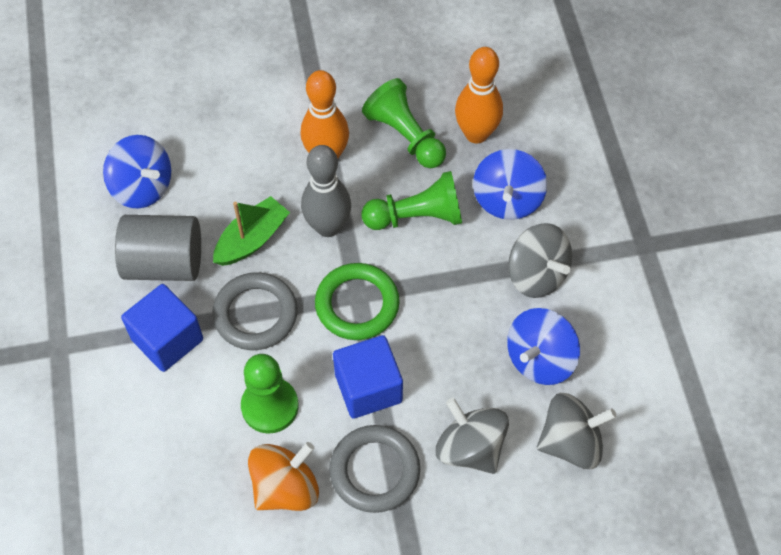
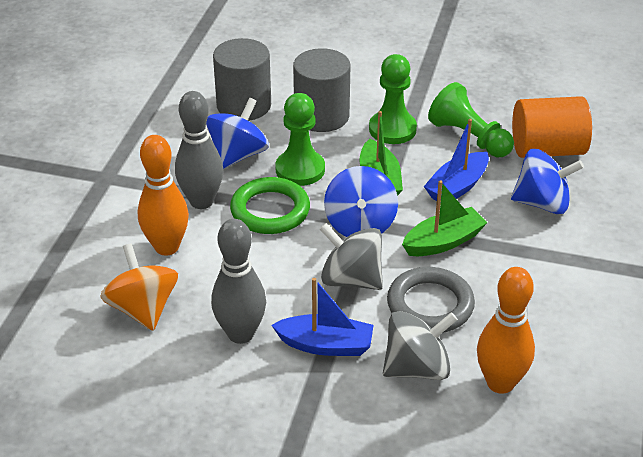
blue boat: 0 -> 2
blue cube: 2 -> 0
green boat: 1 -> 2
grey bowling pin: 1 -> 2
grey cylinder: 1 -> 2
grey ring: 2 -> 1
grey spinning top: 3 -> 2
orange cylinder: 0 -> 1

